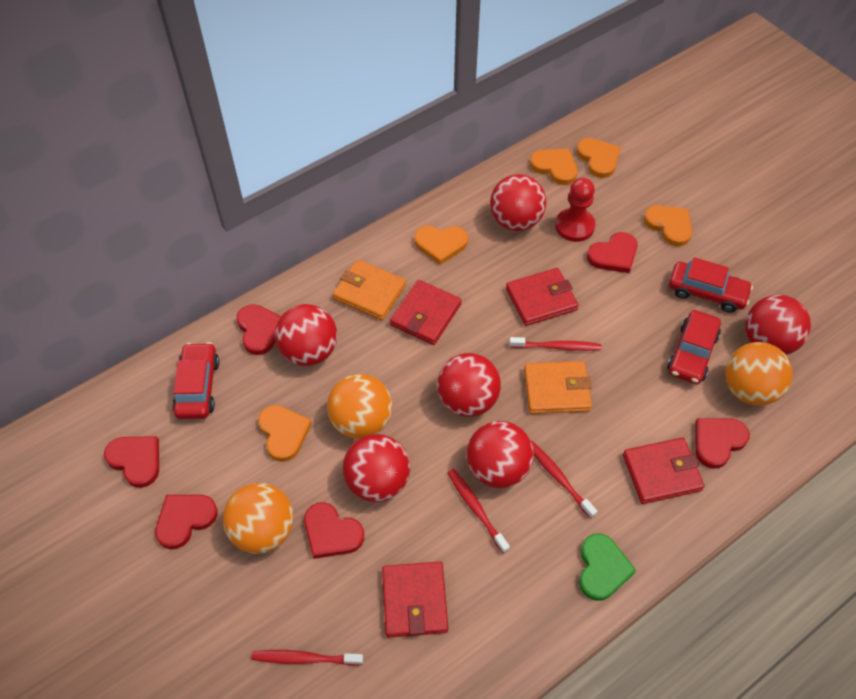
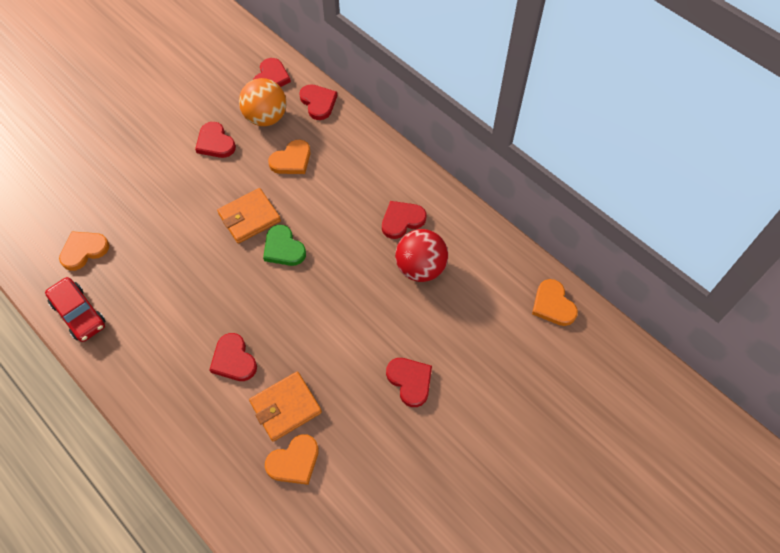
orange ball: 3 -> 1
orange heart: 5 -> 4
red ball: 6 -> 1
red car: 3 -> 1
red pawn: 1 -> 0
red toothbrush: 4 -> 0
red wallet: 4 -> 0

